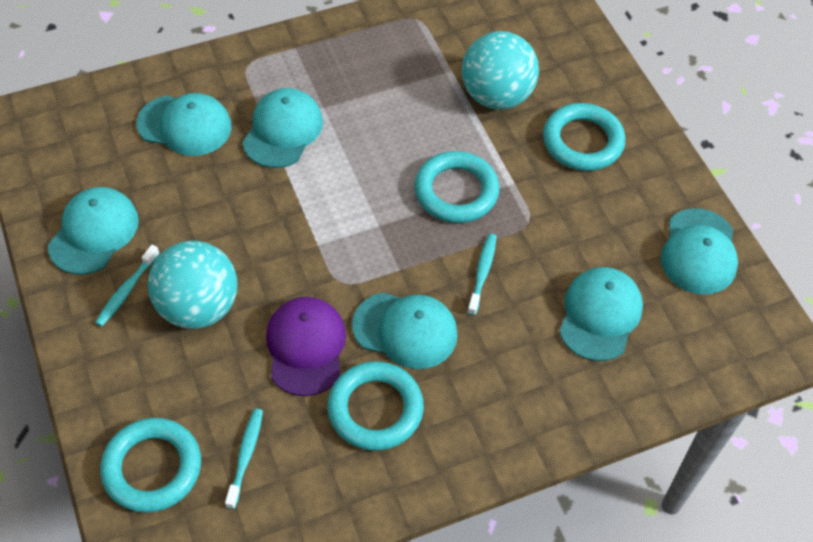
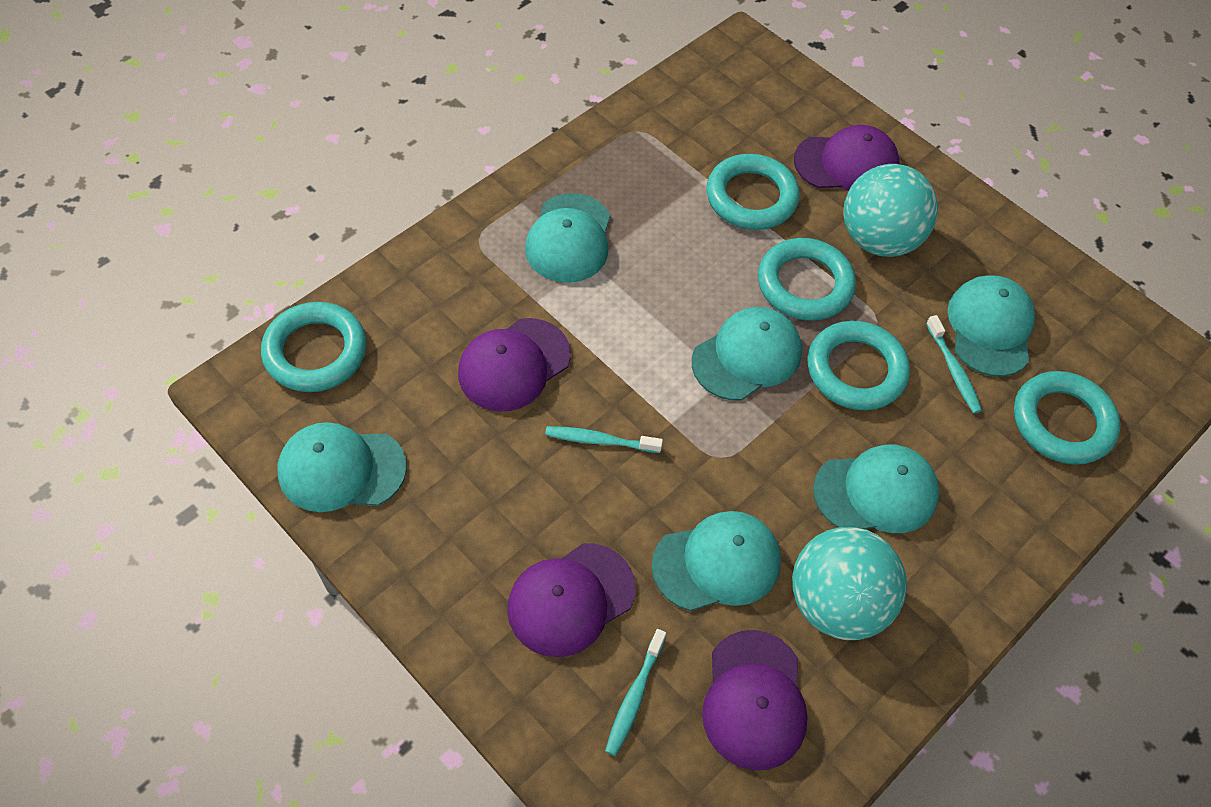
purple cap: 1 -> 4
turquoise ring: 4 -> 5

